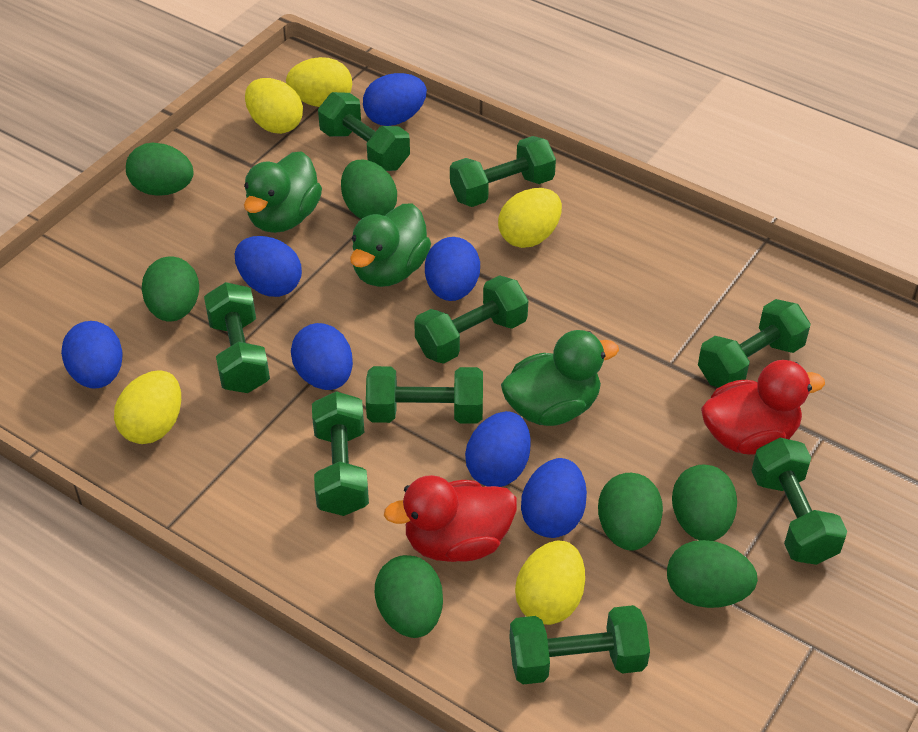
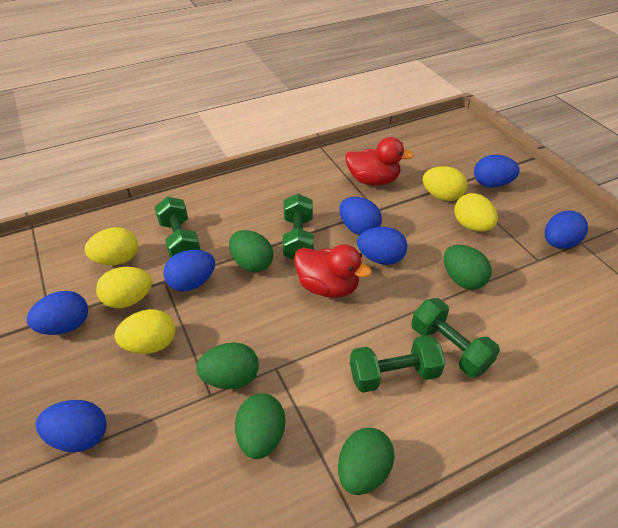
green duck: 3 -> 0
green dumbbell: 9 -> 4
green egg: 7 -> 5

